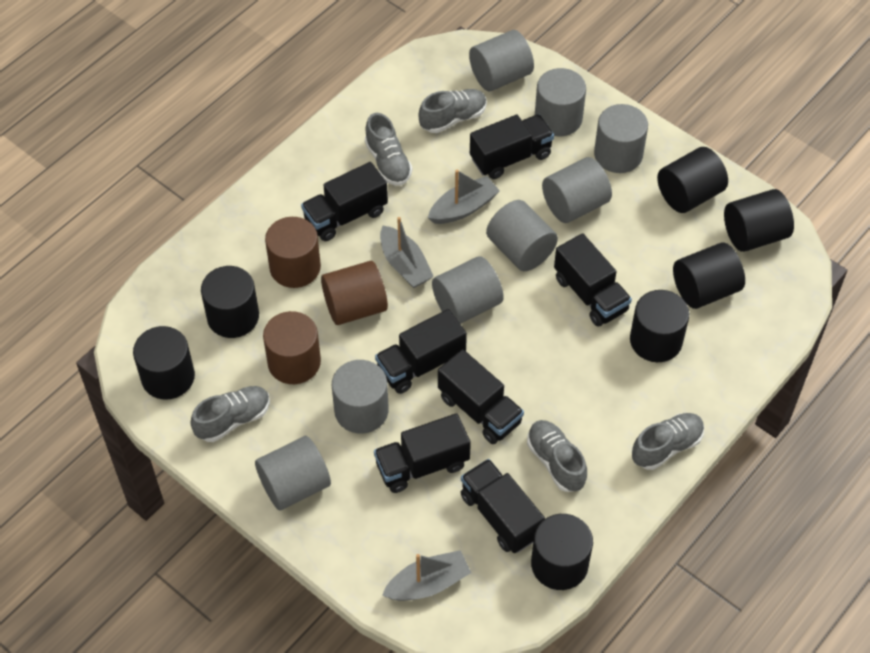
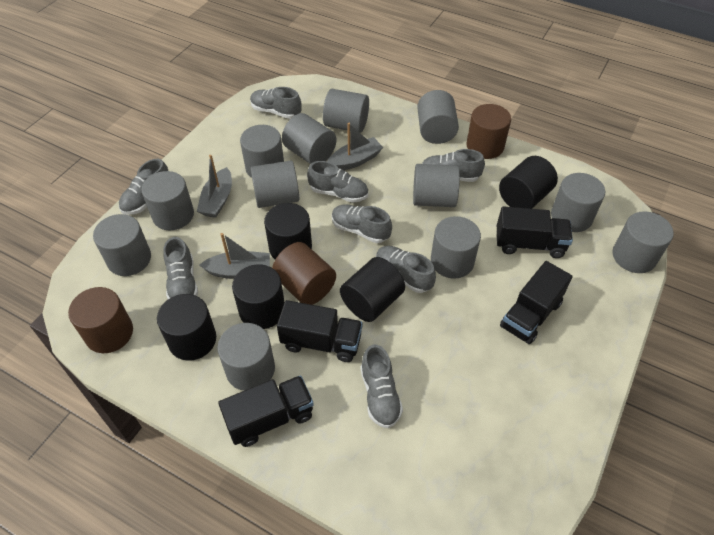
black cylinder: 7 -> 5
black truck: 7 -> 4
grey cylinder: 8 -> 12
grey shoe: 5 -> 8

